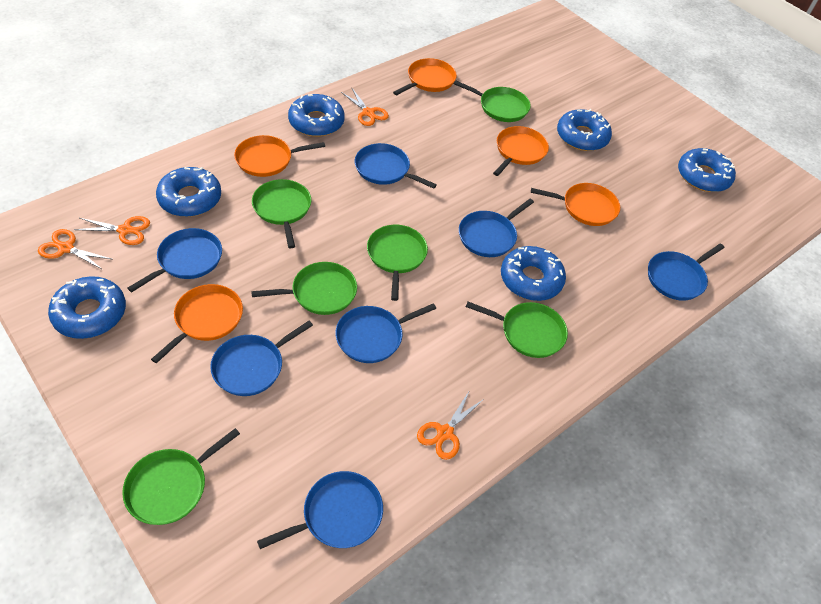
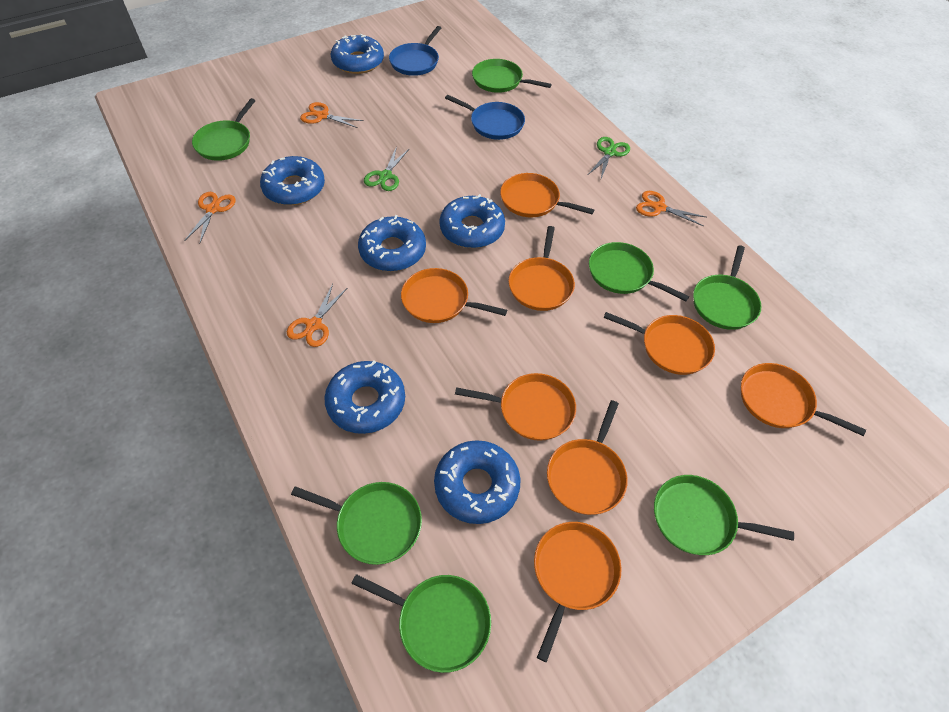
blue pan: 7 -> 2
green pan: 6 -> 7
green scissors: 0 -> 2
orange pan: 5 -> 8

